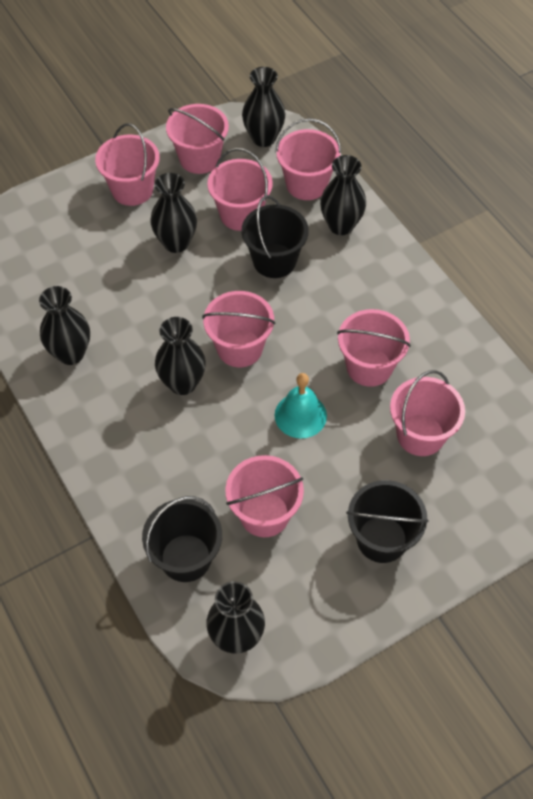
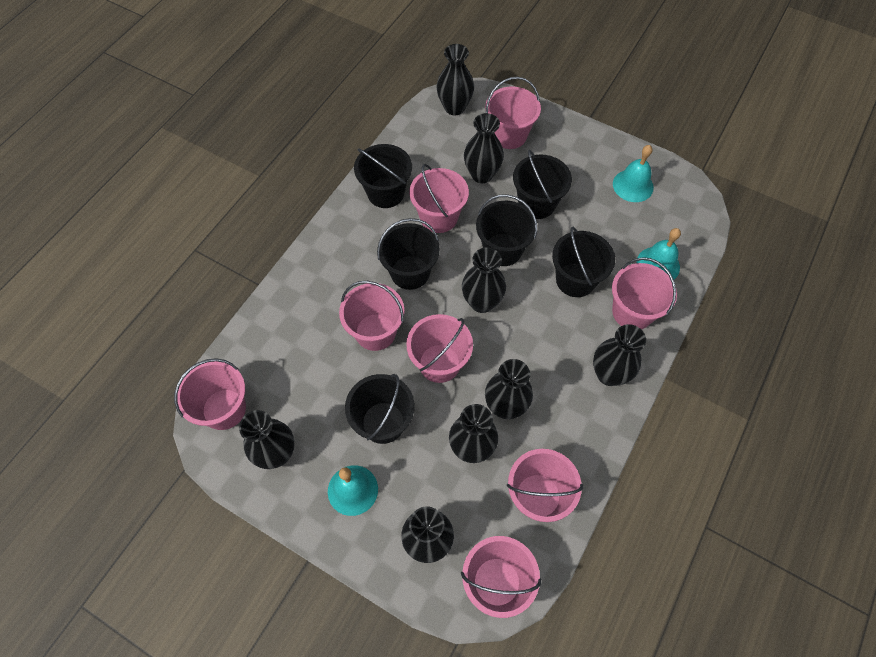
black bucket: 3 -> 6
black vase: 6 -> 8
turquoise bell: 1 -> 3

